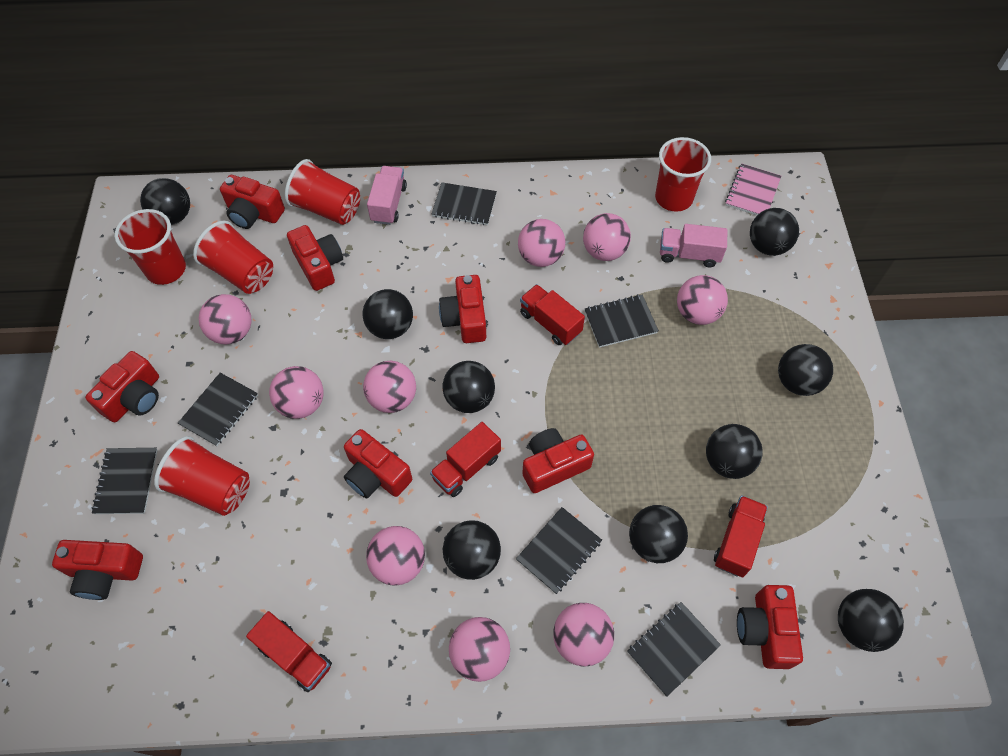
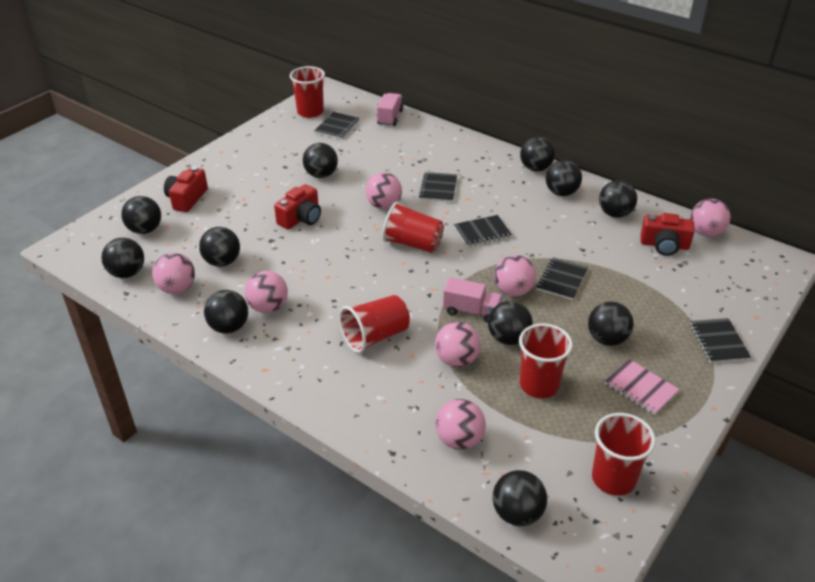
black ball: 9 -> 11
black notebook: 6 -> 5
pink ball: 9 -> 7
red camera: 8 -> 3
red truck: 4 -> 0

